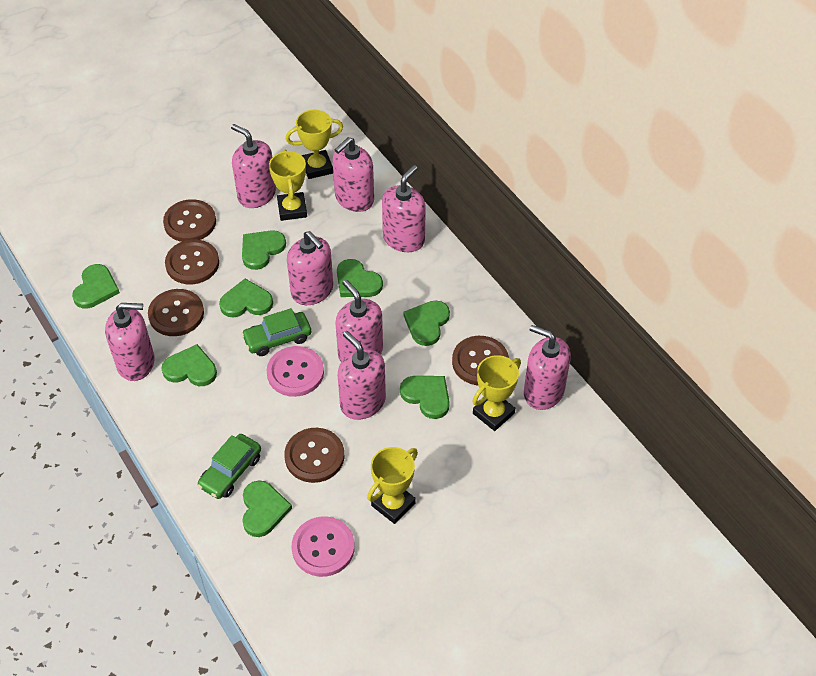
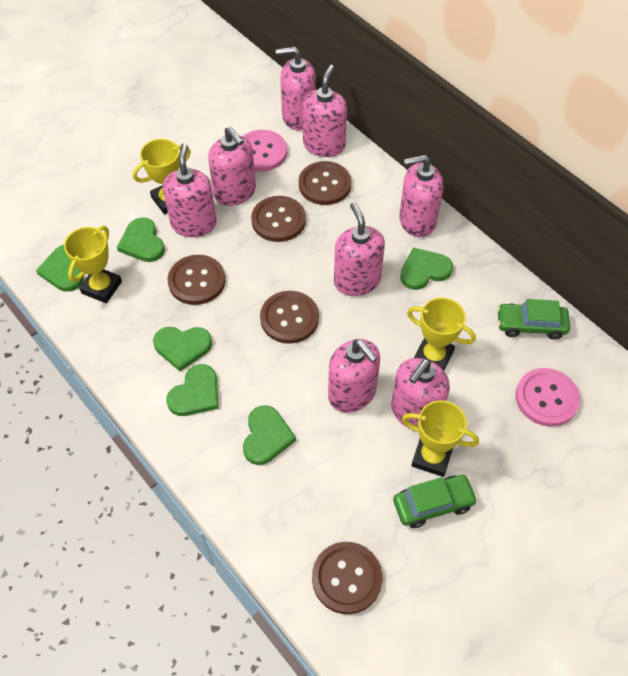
green heart: 8 -> 6

